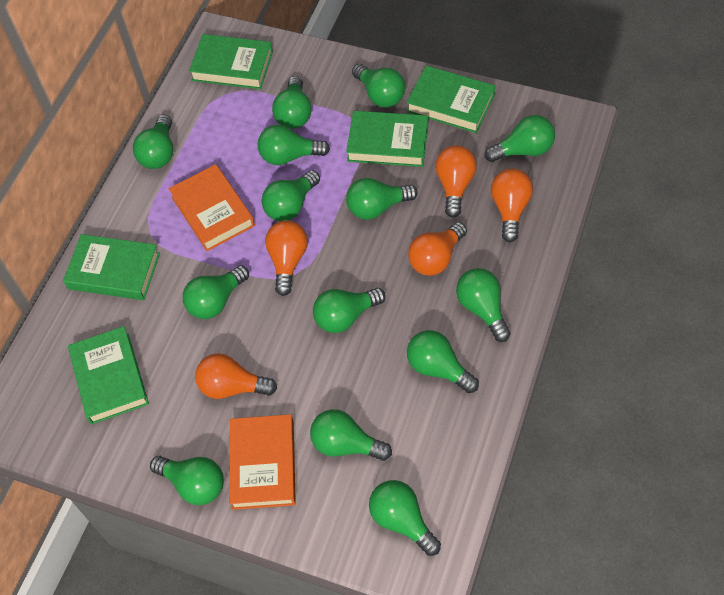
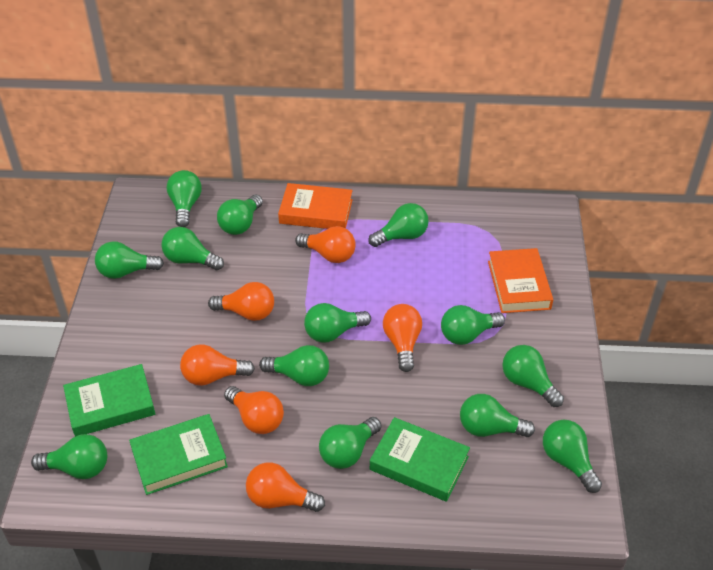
green book: 5 -> 3
green light bulb: 14 -> 13
orange light bulb: 5 -> 6

